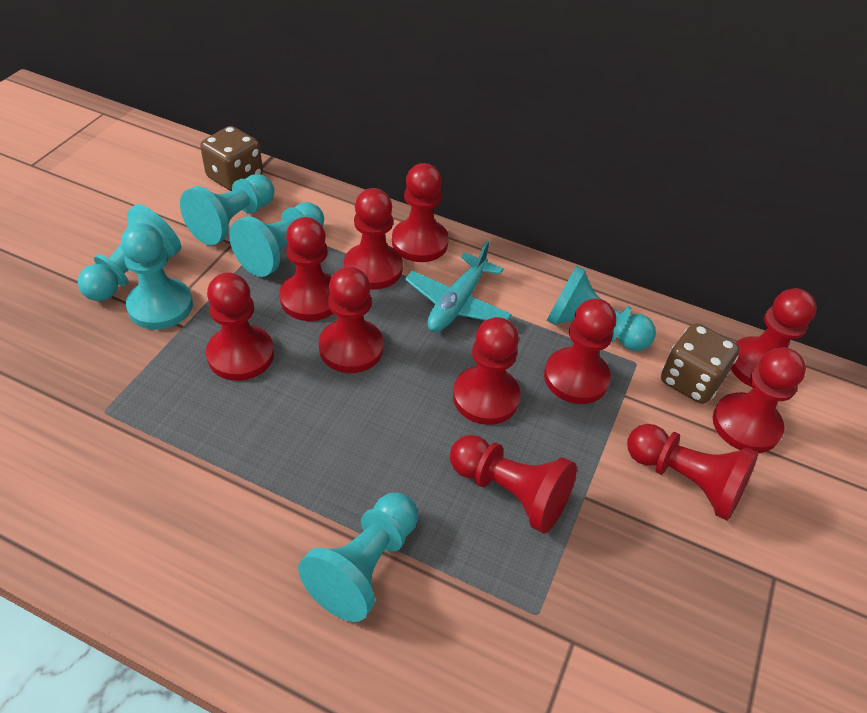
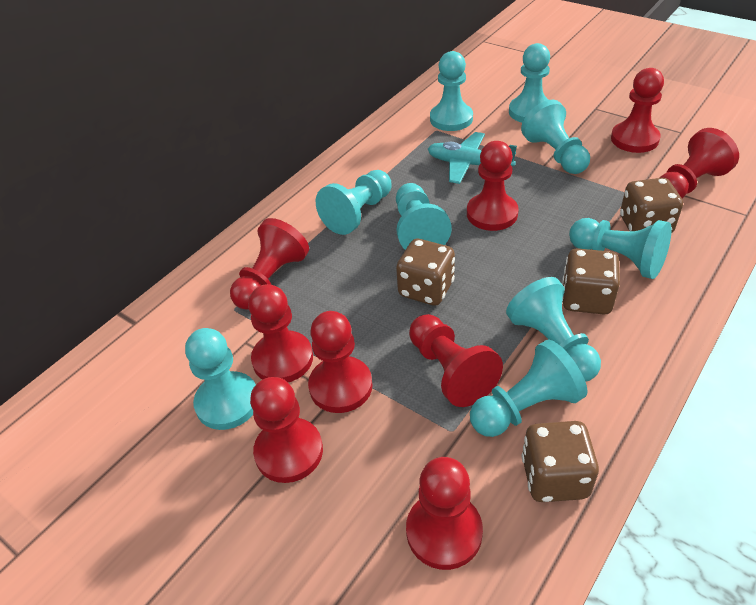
brown dice: 2 -> 4
red pawn: 11 -> 9
turquoise pawn: 6 -> 9

